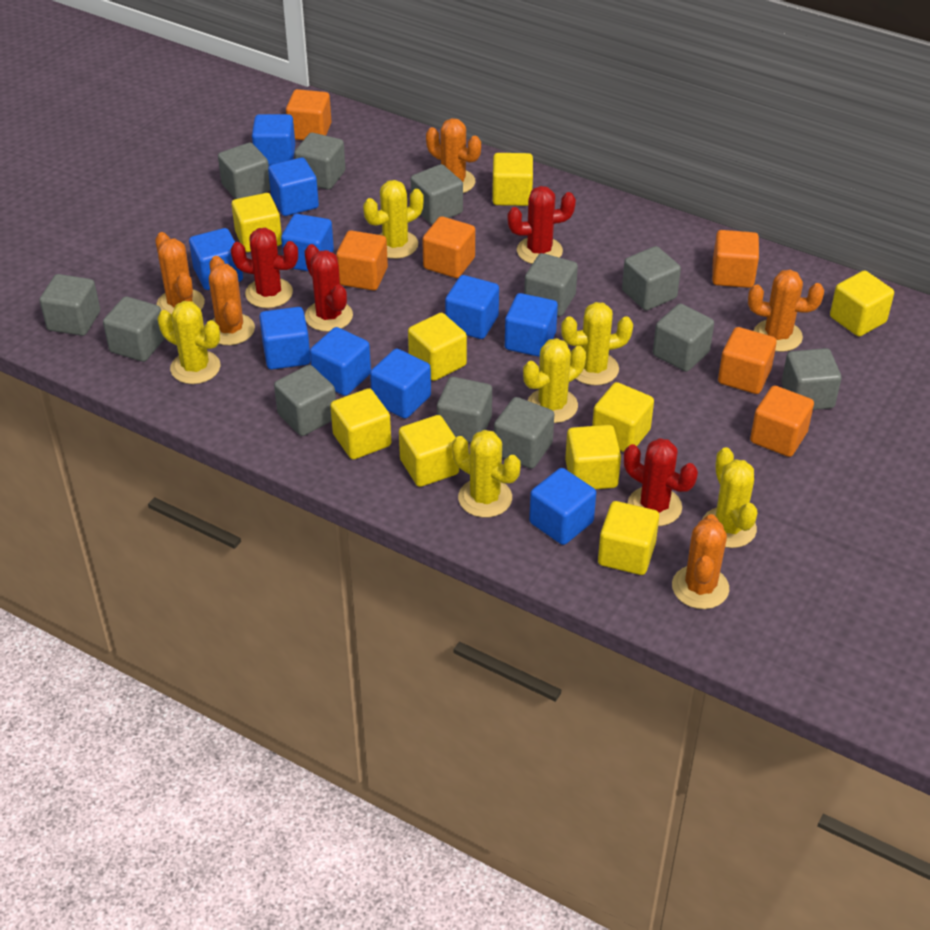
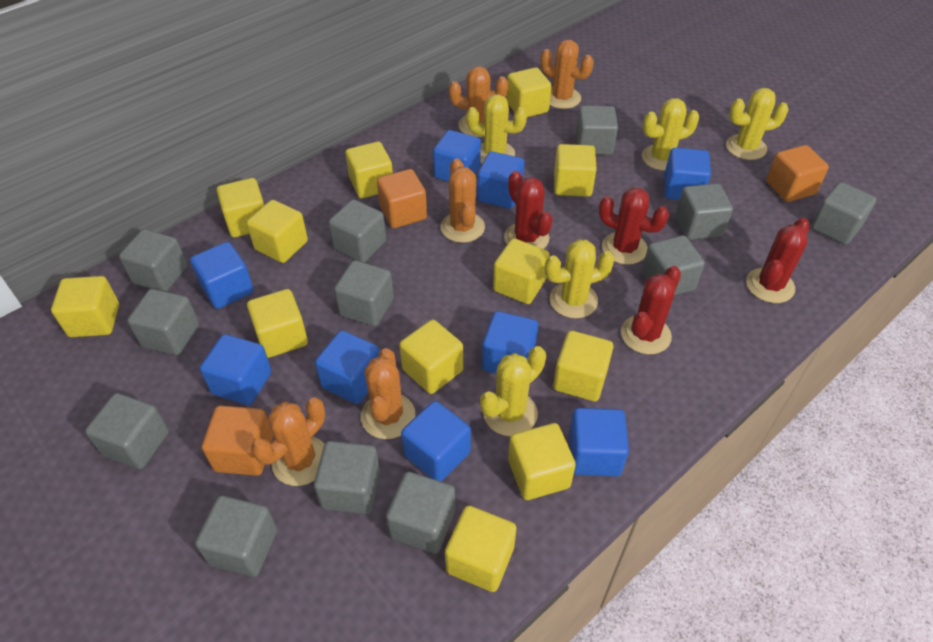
blue cube: 10 -> 9
orange cube: 6 -> 3
yellow cactus: 6 -> 5
yellow cube: 9 -> 12

